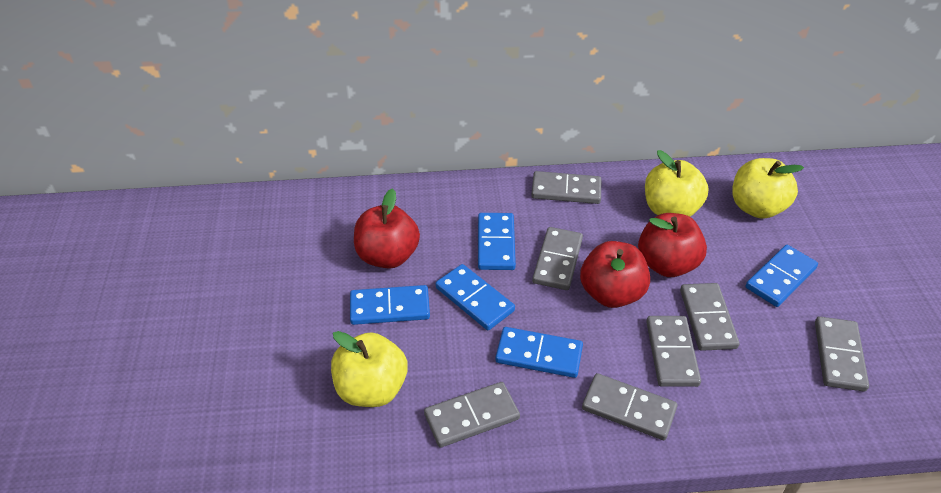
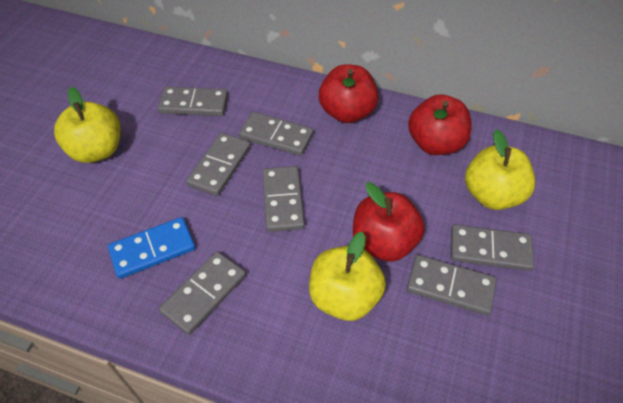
blue domino: 5 -> 1

